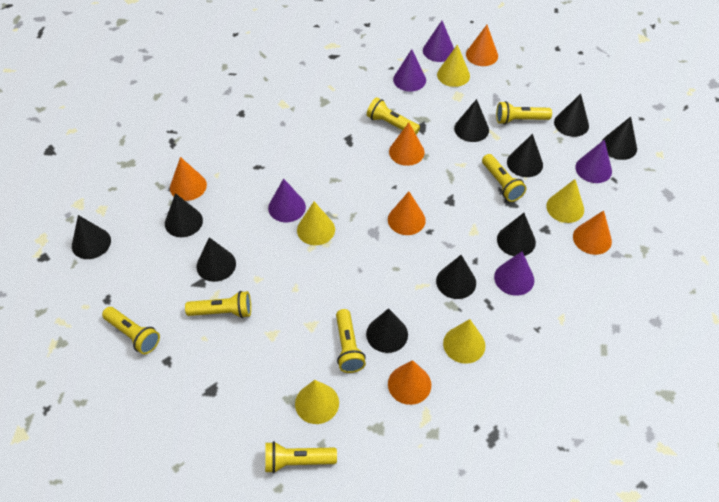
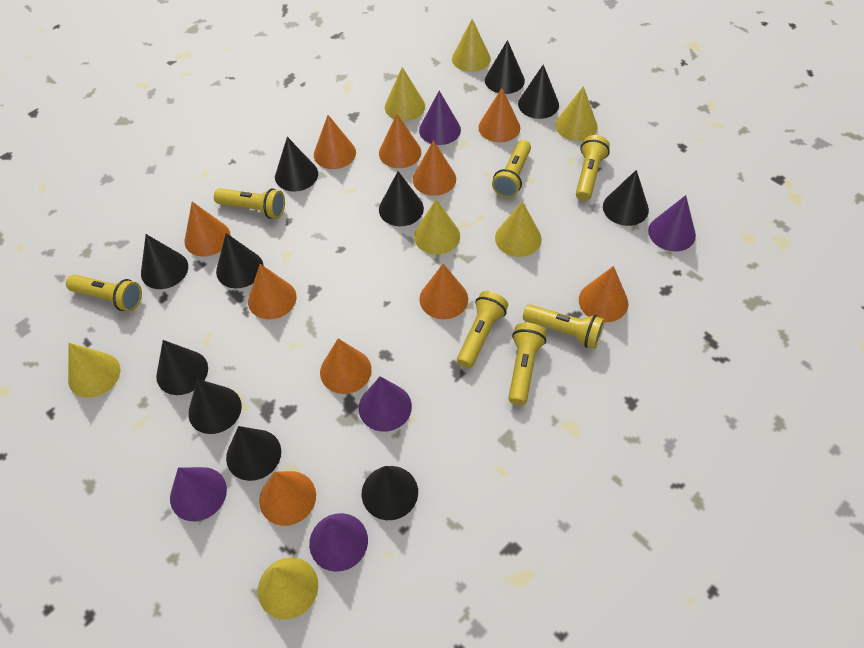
black cone: 10 -> 11
orange cone: 6 -> 10
yellow cone: 5 -> 7

